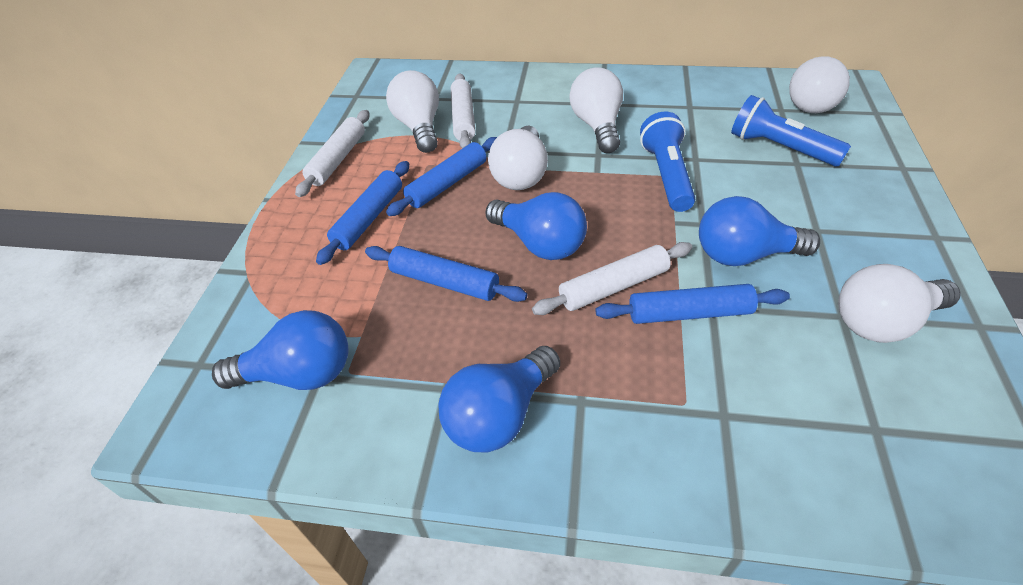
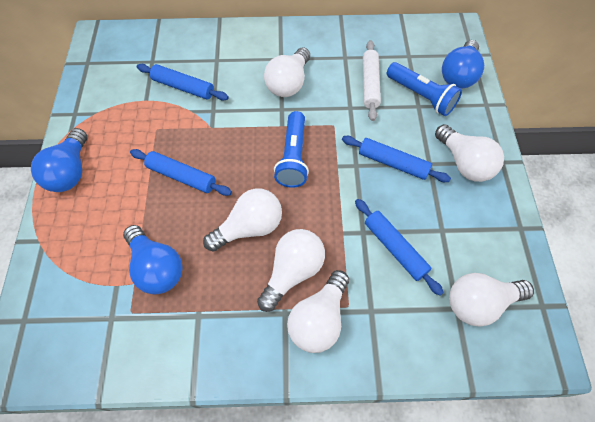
blue light bulb: 4 -> 3
white light bulb: 5 -> 6
white rolling pin: 3 -> 1

